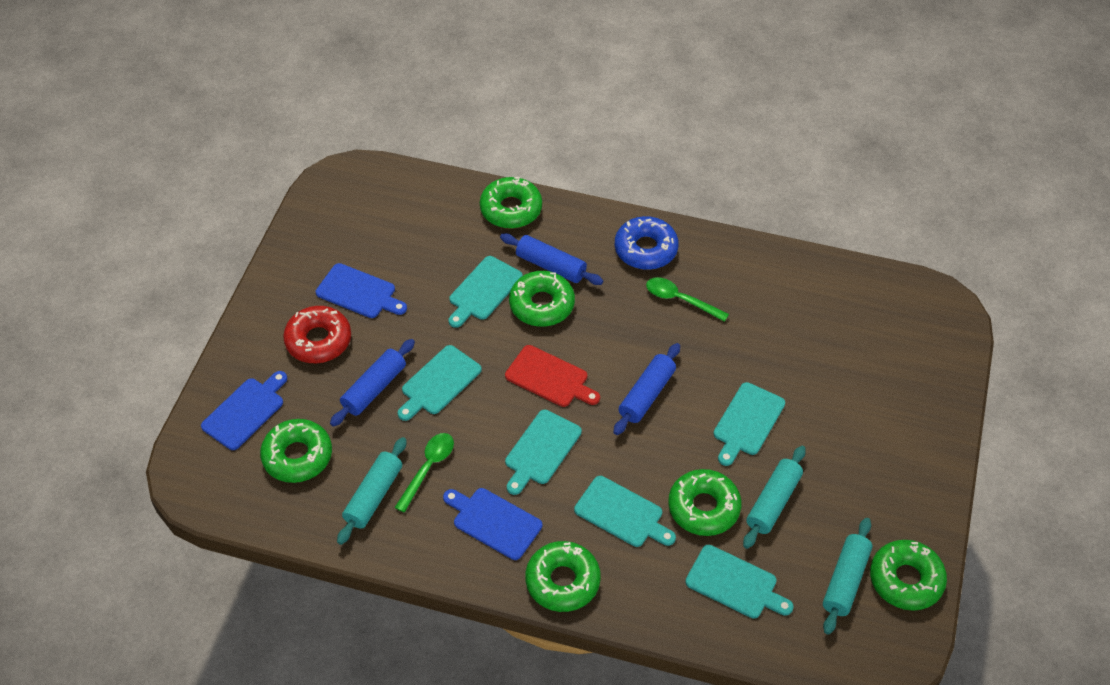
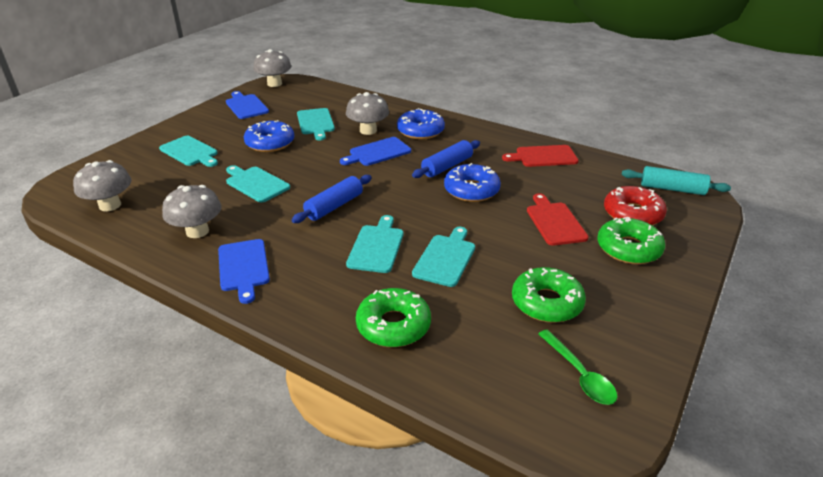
blue donut: 1 -> 3
blue rolling pin: 3 -> 2
green donut: 6 -> 3
green spoon: 2 -> 1
grey mushroom: 0 -> 4
red cutting board: 1 -> 2
turquoise cutting board: 6 -> 5
turquoise rolling pin: 3 -> 1

